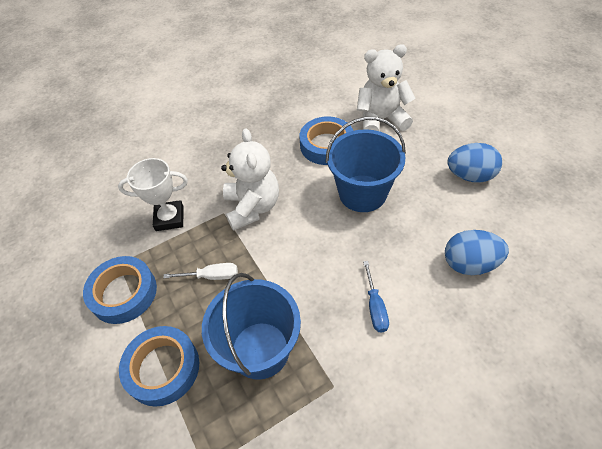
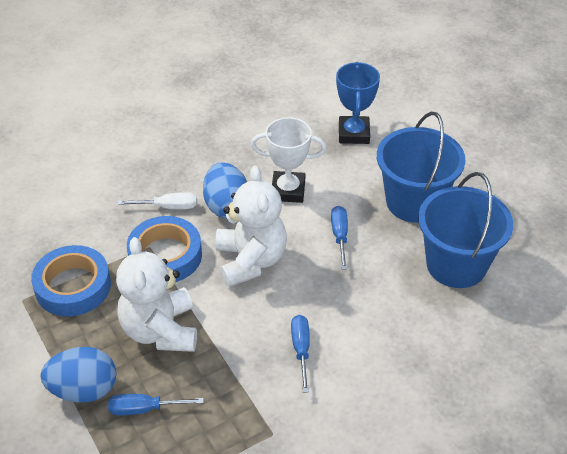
blue screwdriver: 1 -> 3
blue tape: 3 -> 2
blue trophy: 0 -> 1

